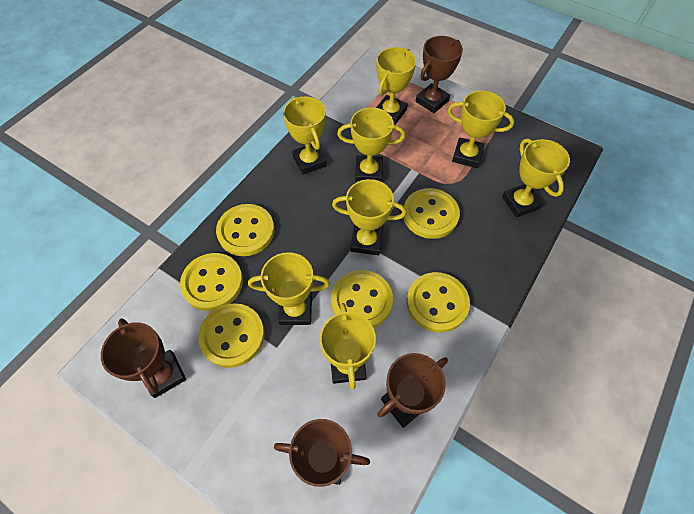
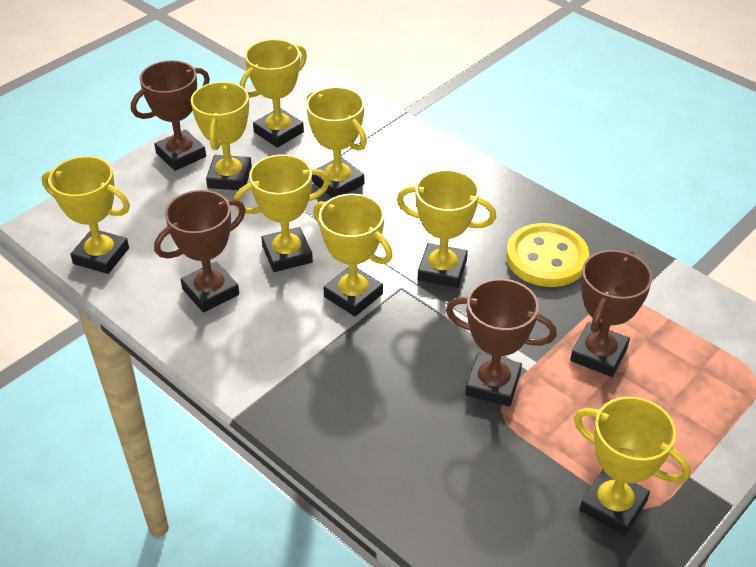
yellow button: 6 -> 1

